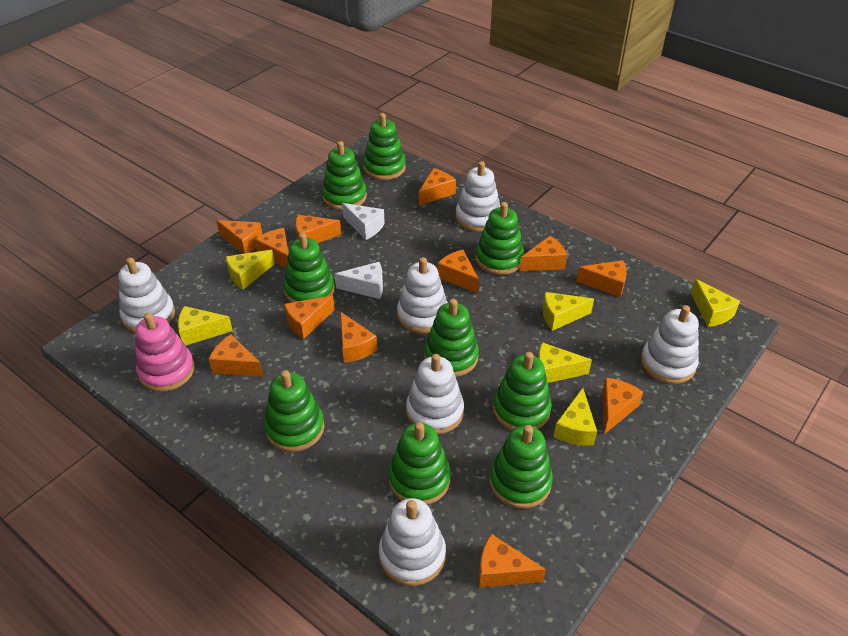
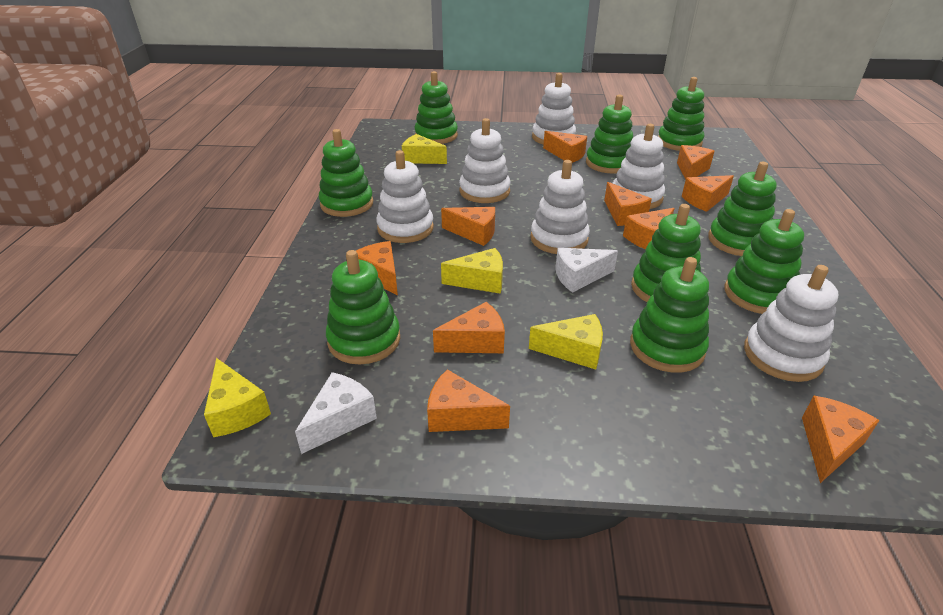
orange cheese: 12 -> 10
pink stacking toy: 1 -> 0
yellow cheese: 6 -> 4

